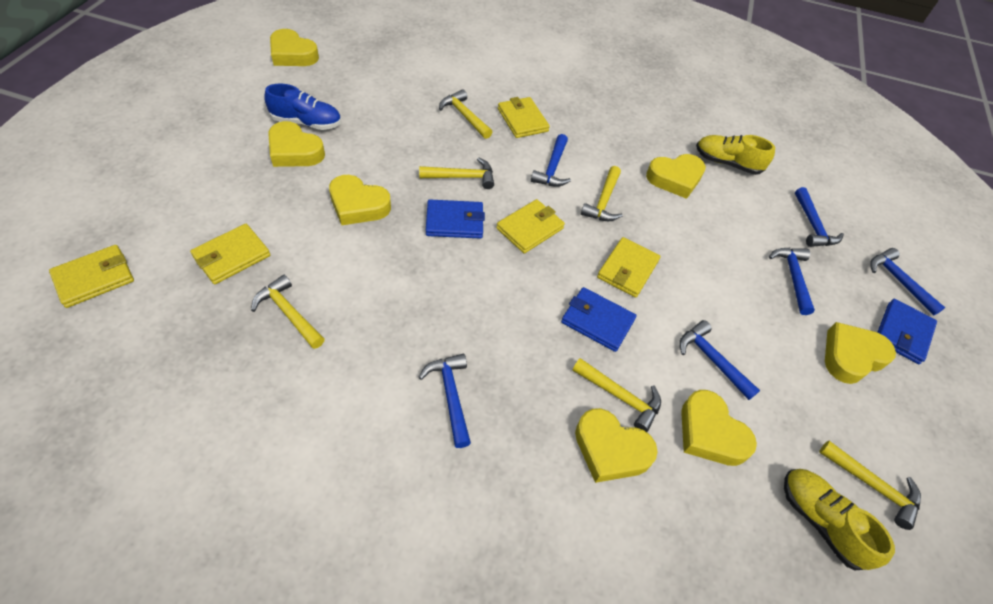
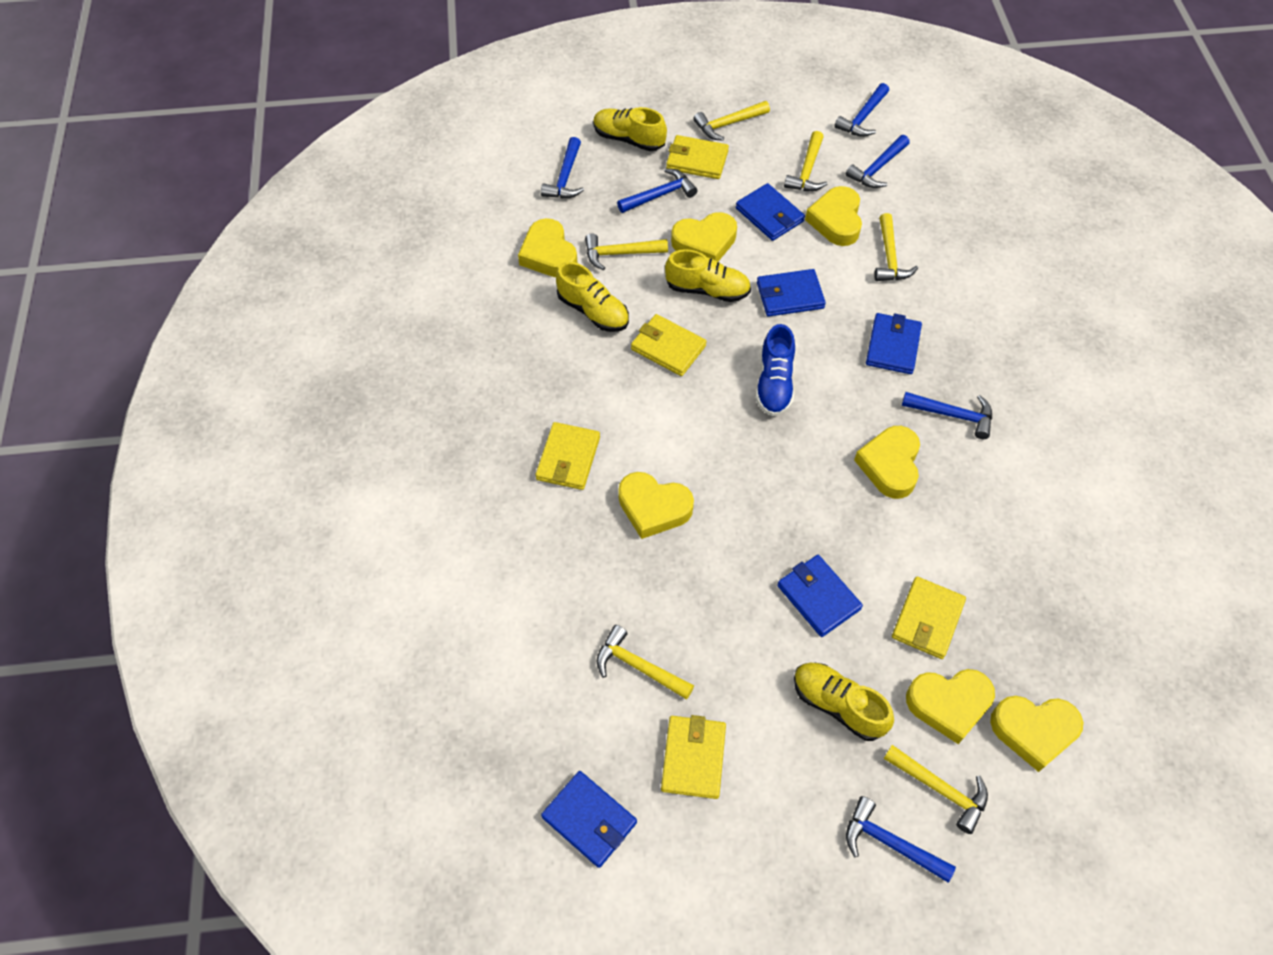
blue wallet: 3 -> 5
yellow shoe: 2 -> 4

